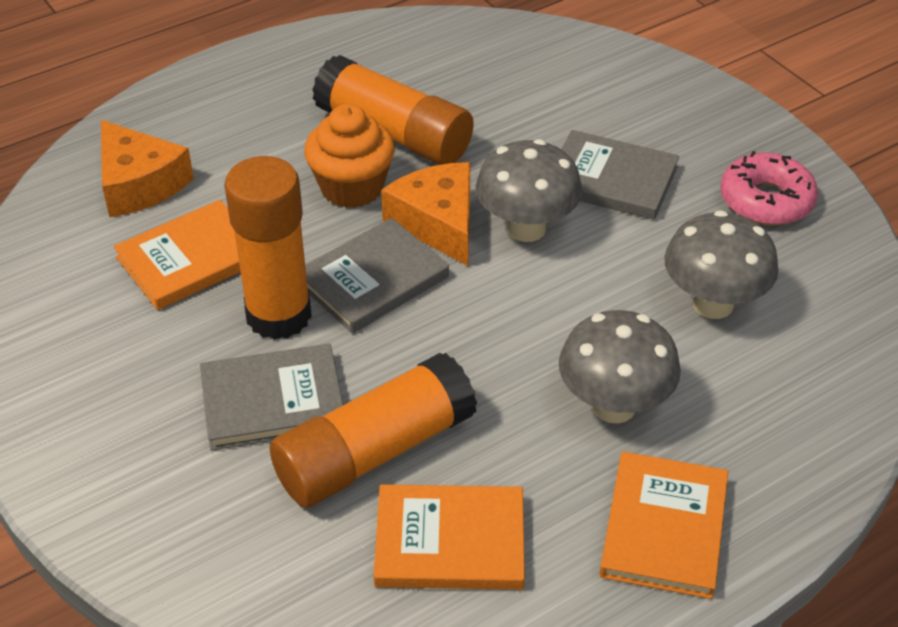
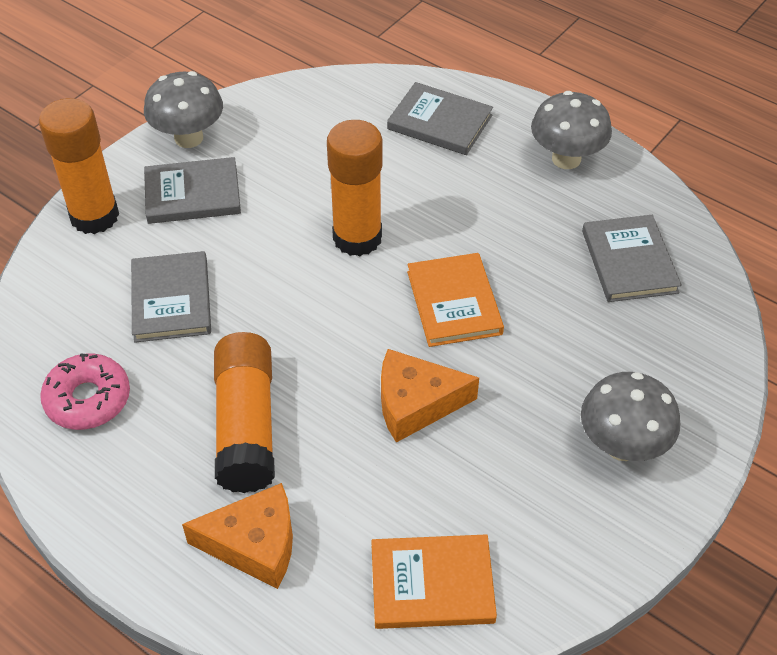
grey book: 3 -> 4
orange book: 3 -> 2
orange cupcake: 1 -> 0

